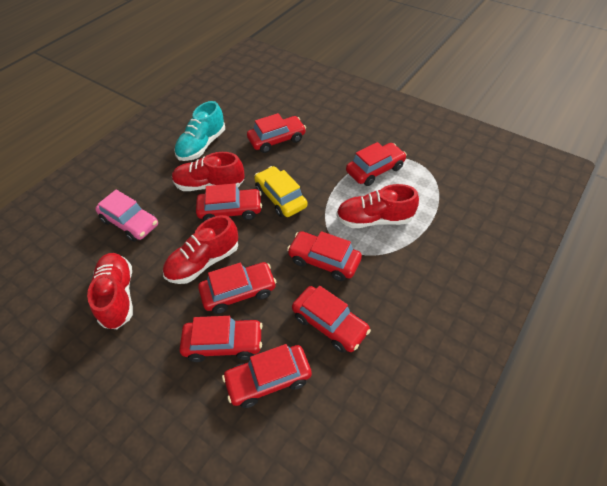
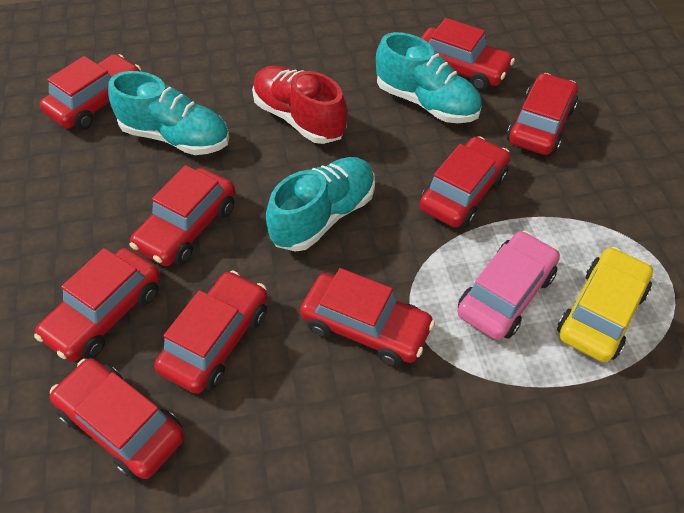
red car: 8 -> 9
red shoe: 4 -> 1
turquoise shoe: 1 -> 3

